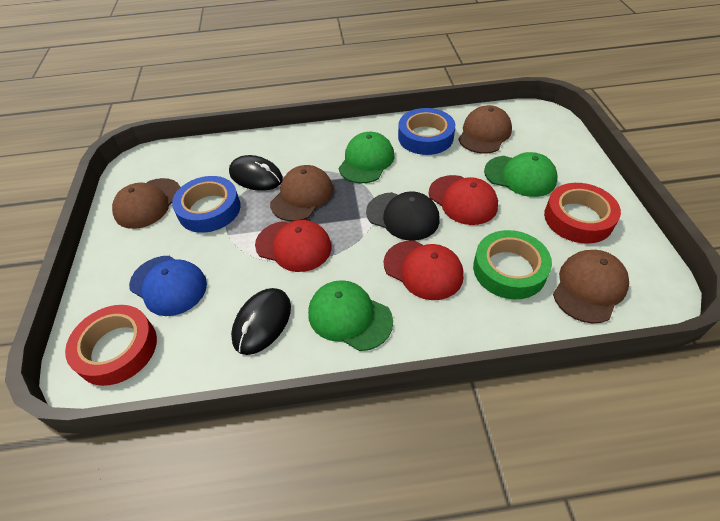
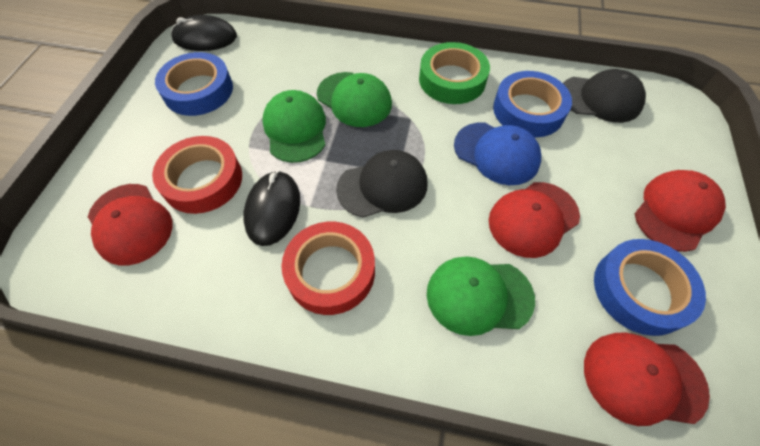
black cap: 1 -> 2
blue tape: 2 -> 3
brown cap: 4 -> 0
red cap: 3 -> 4

